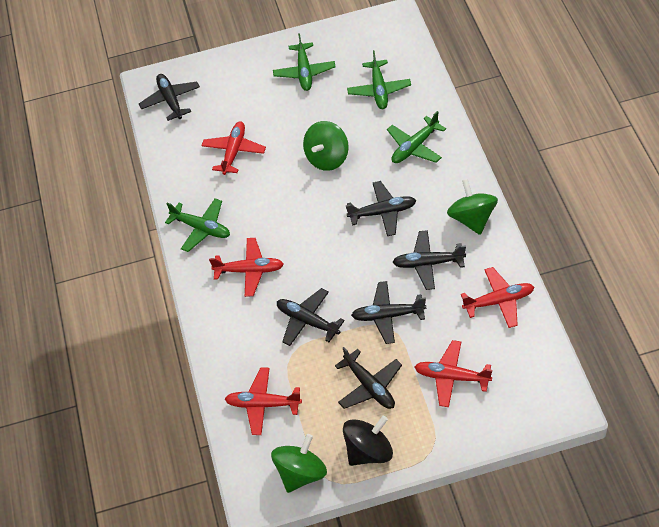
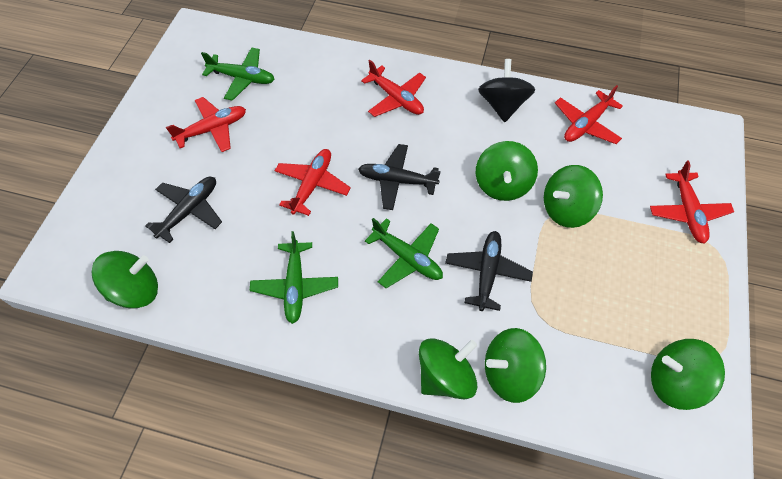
black plane: 6 -> 3
green plane: 4 -> 3
green spinning top: 3 -> 6

